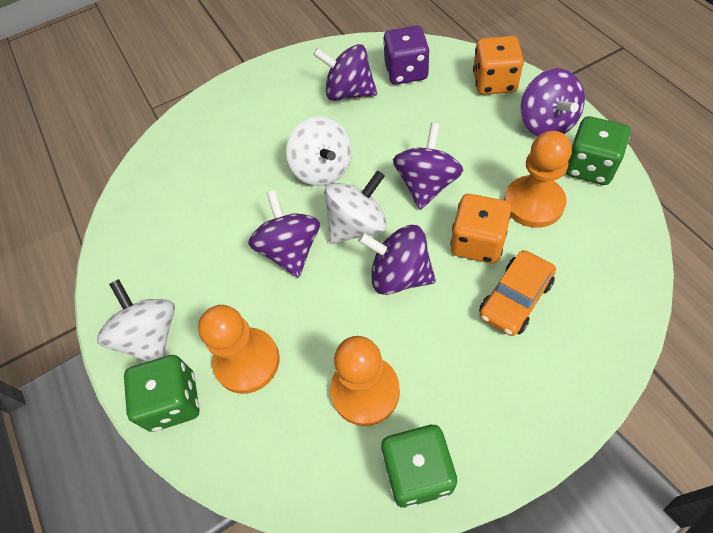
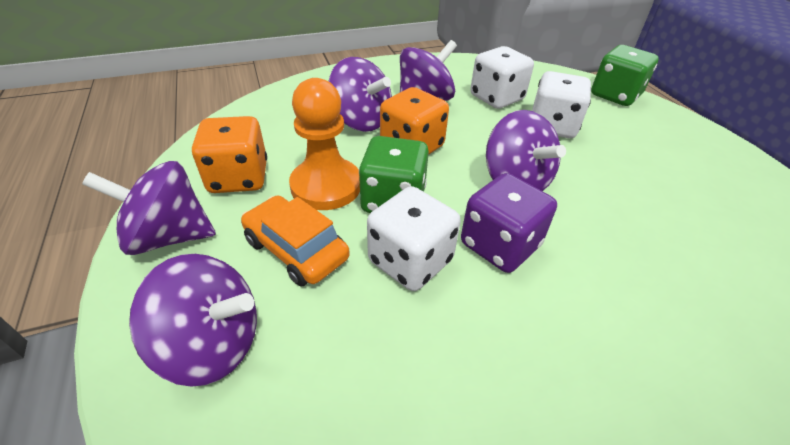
green dice: 3 -> 2
orange pawn: 3 -> 1
white dice: 0 -> 3
white spinning top: 3 -> 0

